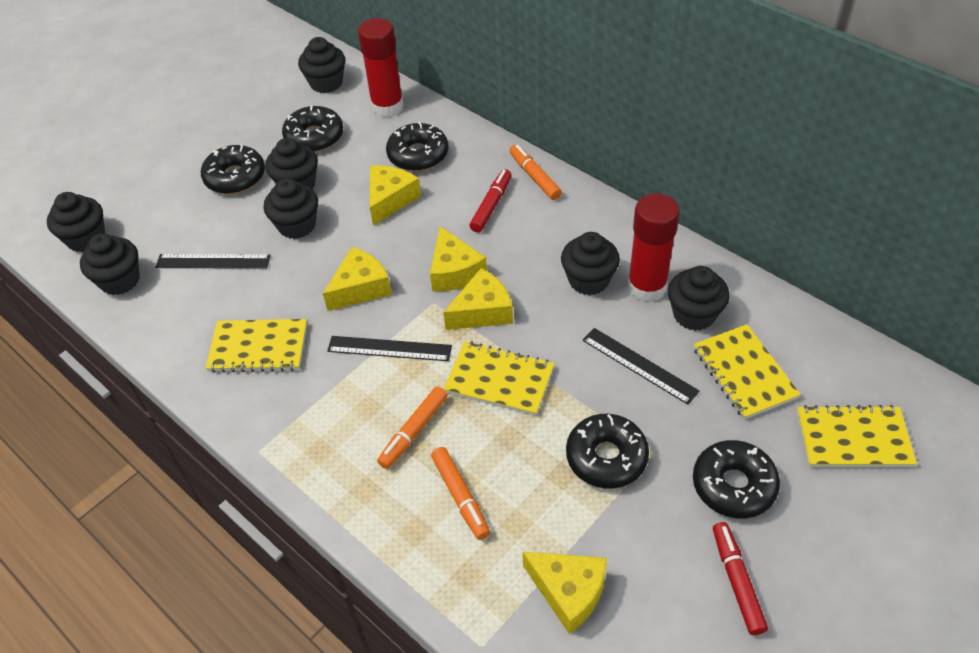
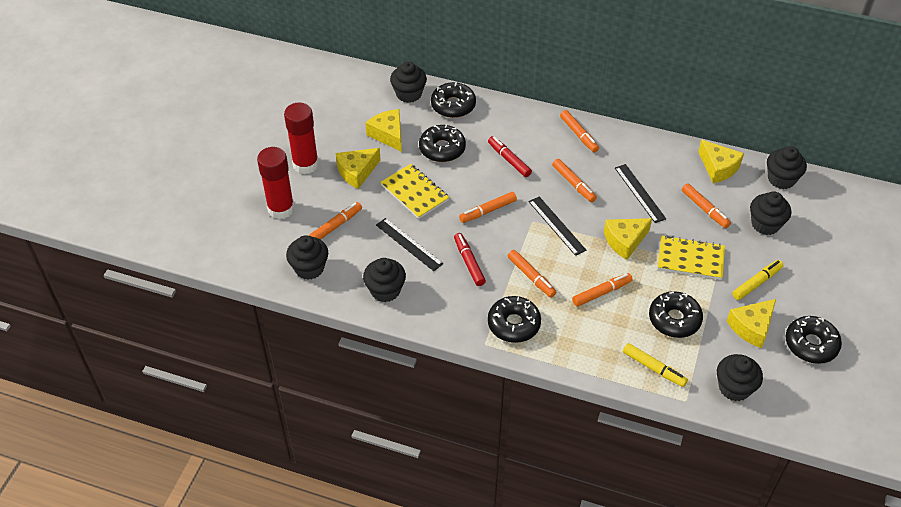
black cupcake: 7 -> 6
orange marker: 3 -> 7
yellow marker: 0 -> 2
yellow notebook: 4 -> 2

